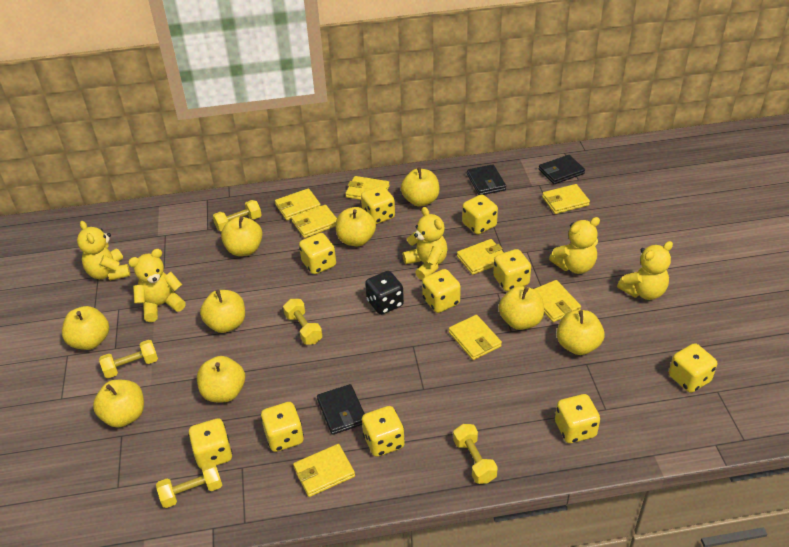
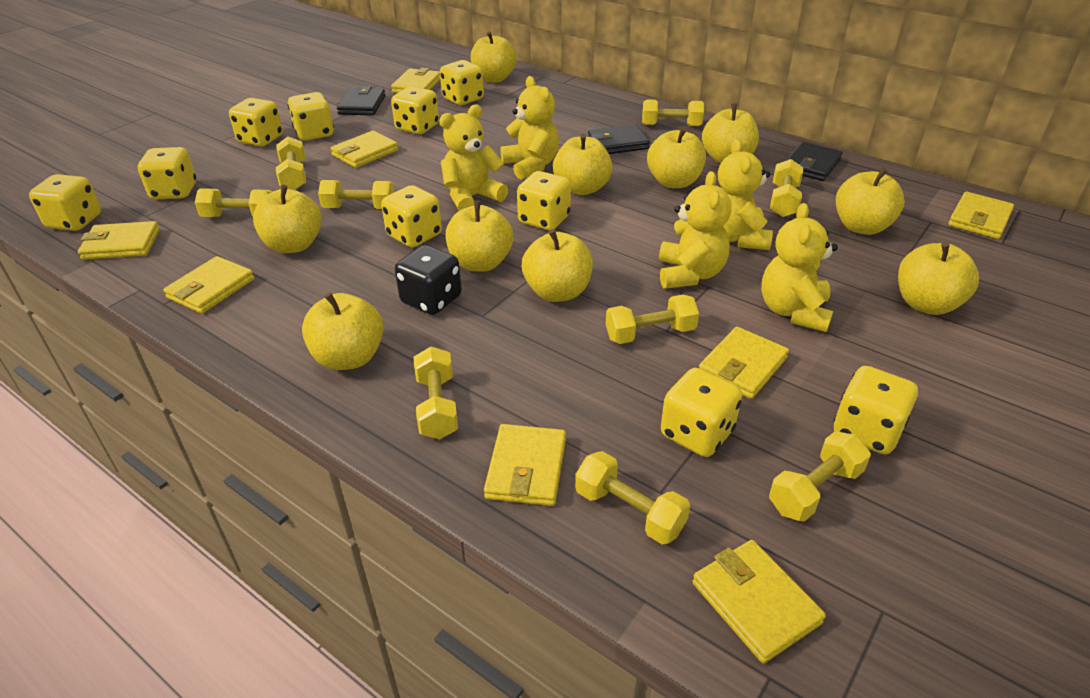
yellow apple: 9 -> 10
yellow dumbbell: 5 -> 9

